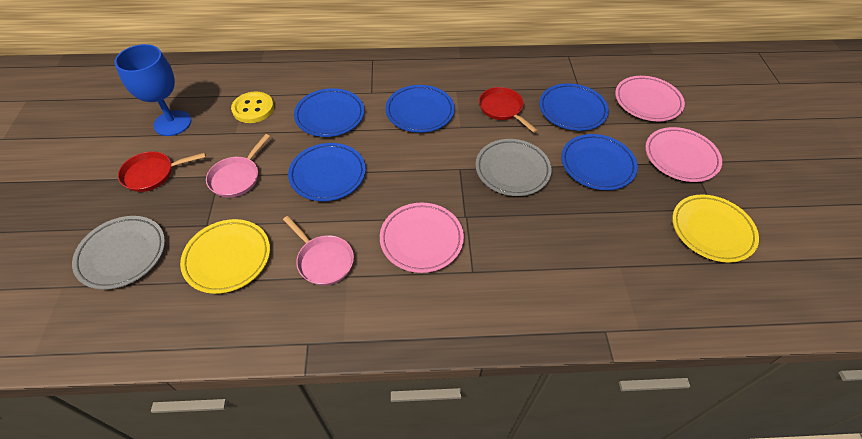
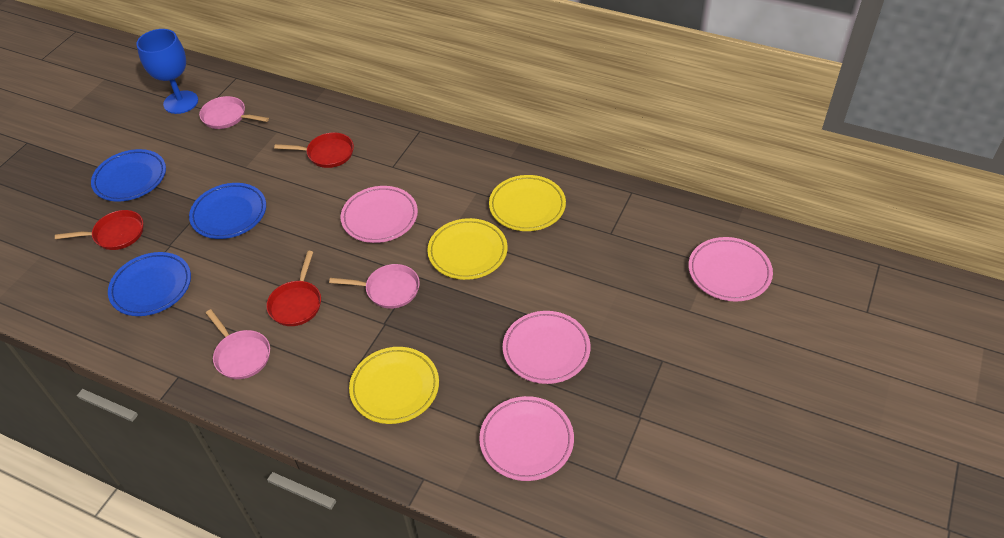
blue plate: 5 -> 3
grey plate: 2 -> 0
pink pan: 2 -> 3
pink plate: 3 -> 4
red pan: 2 -> 3
yellow button: 1 -> 0
yellow plate: 2 -> 3

